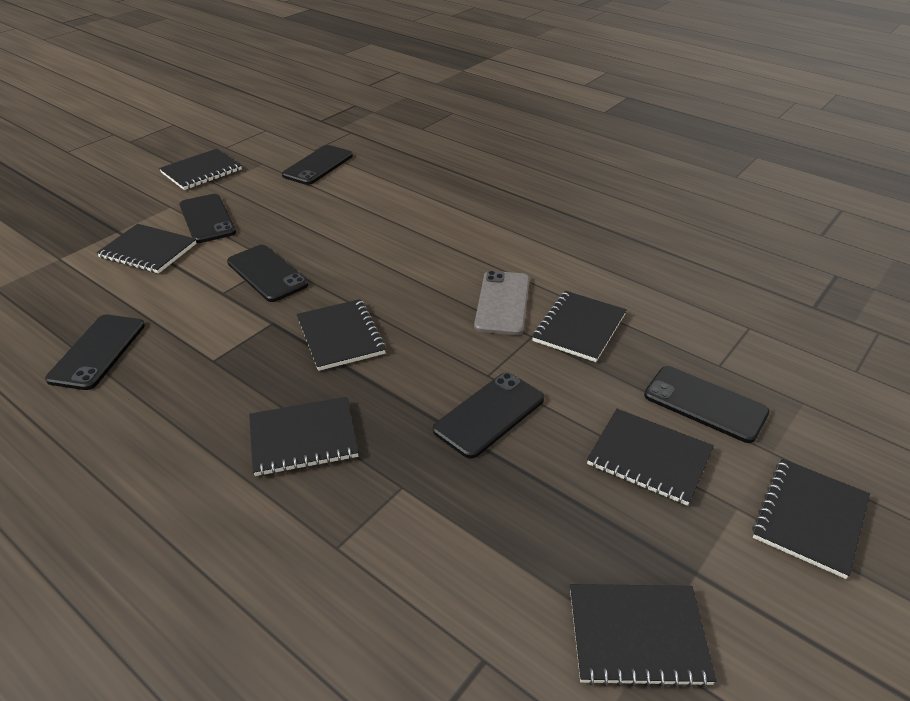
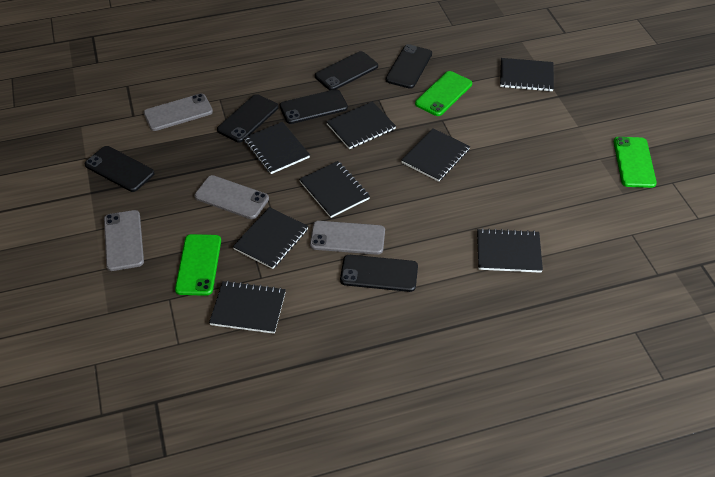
green phone: 0 -> 3
grey phone: 1 -> 4

